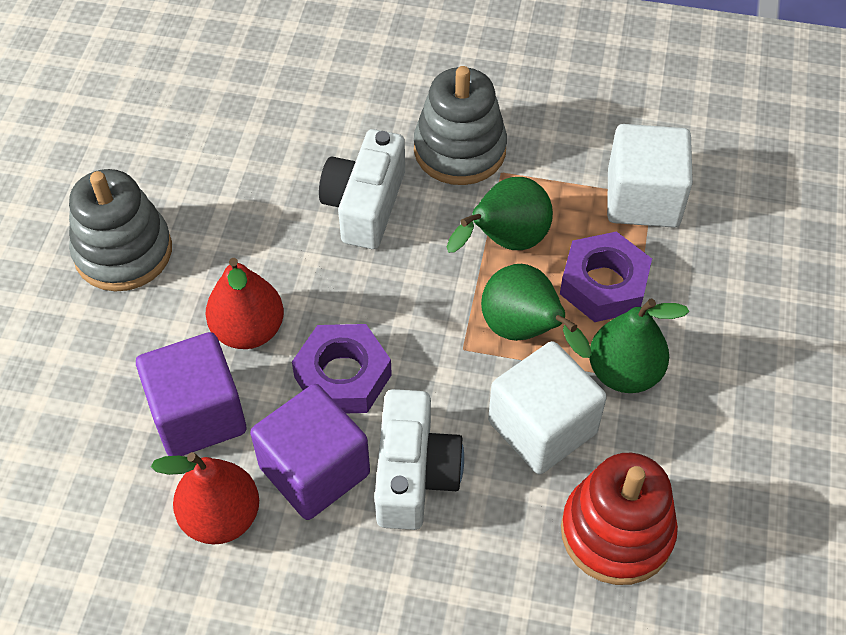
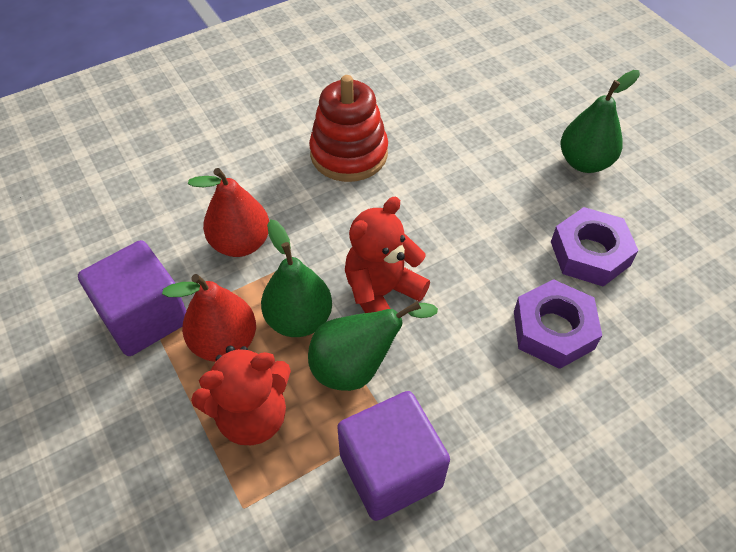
grey stacking toy: 2 -> 0
red teddy bear: 0 -> 2
white camera: 2 -> 0
white cube: 2 -> 0

